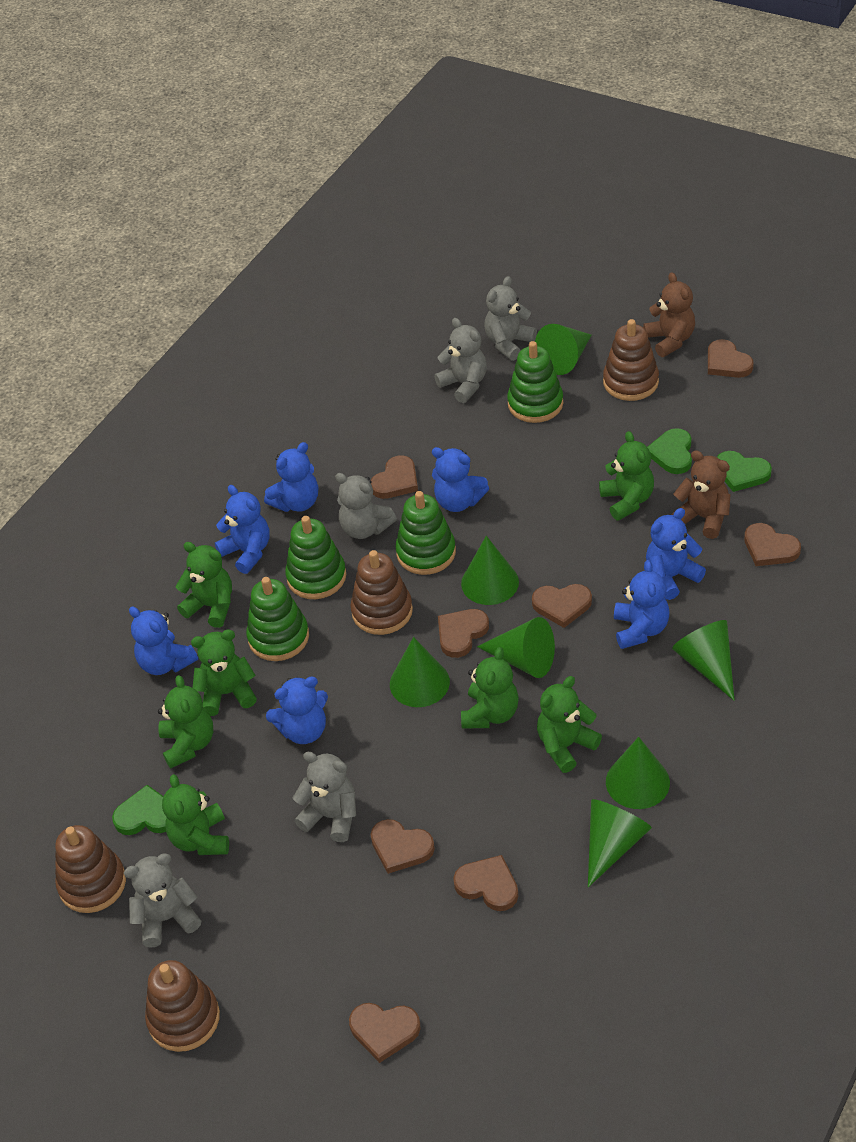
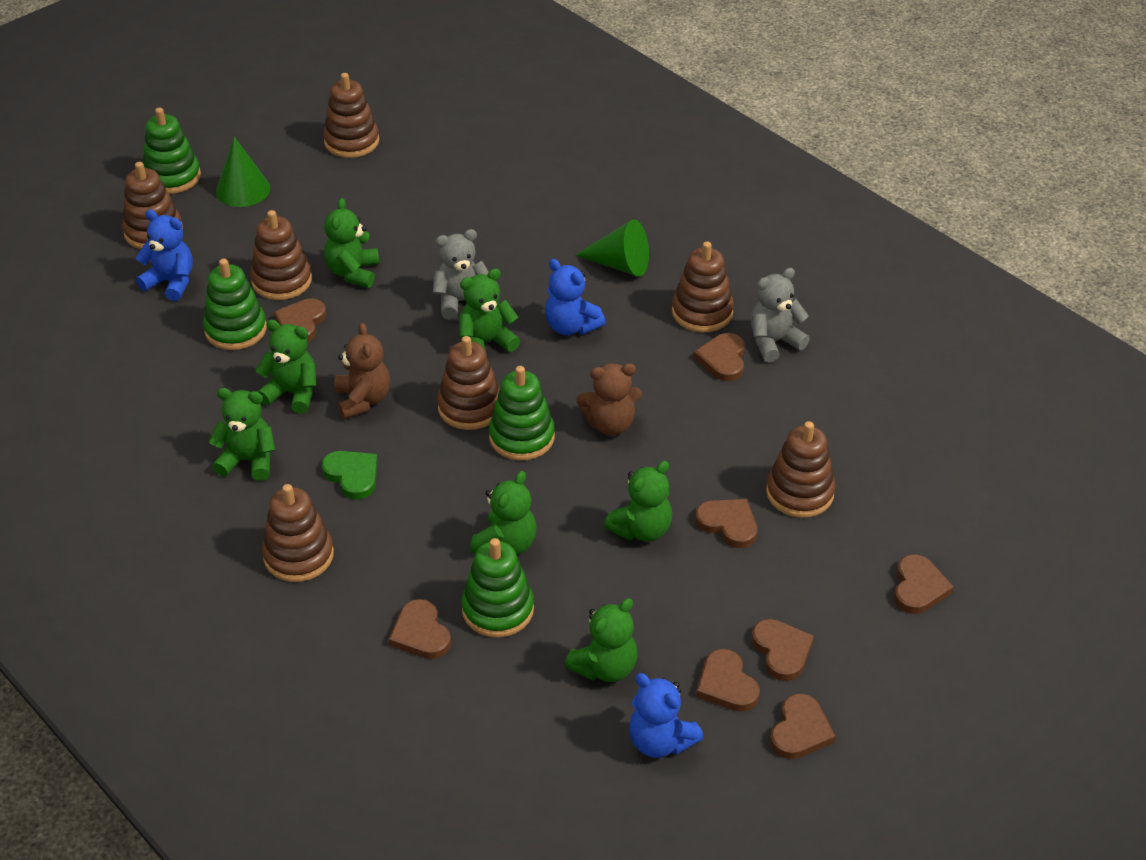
blue teddy bear: 7 -> 3
brown stacking toy: 4 -> 7
green cone: 7 -> 2
green heart: 3 -> 1
grey teddy bear: 5 -> 2

